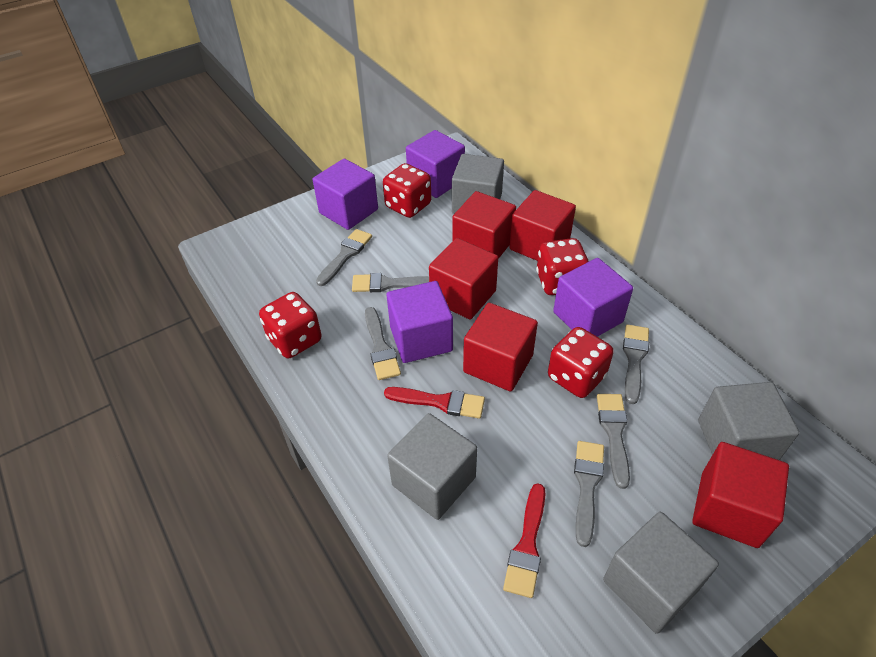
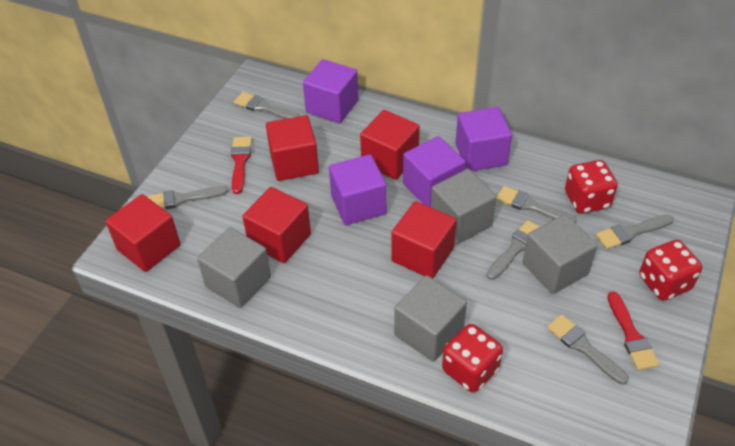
red dice: 4 -> 3

